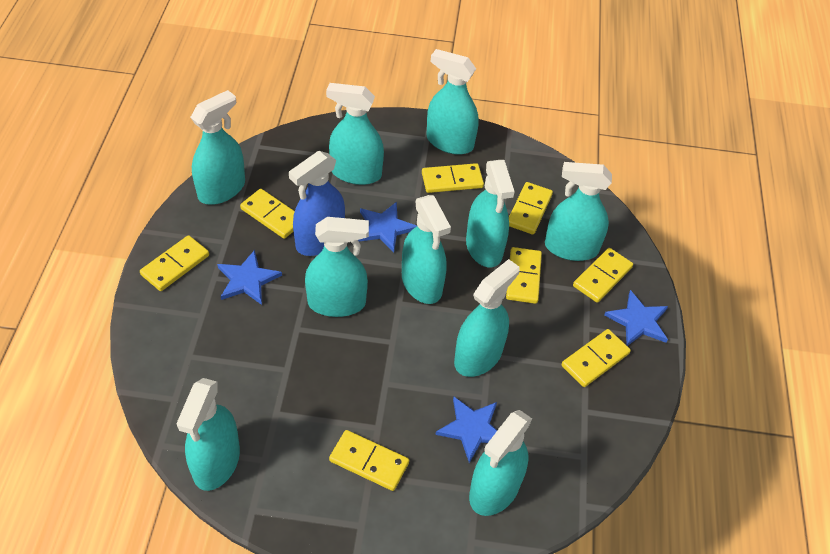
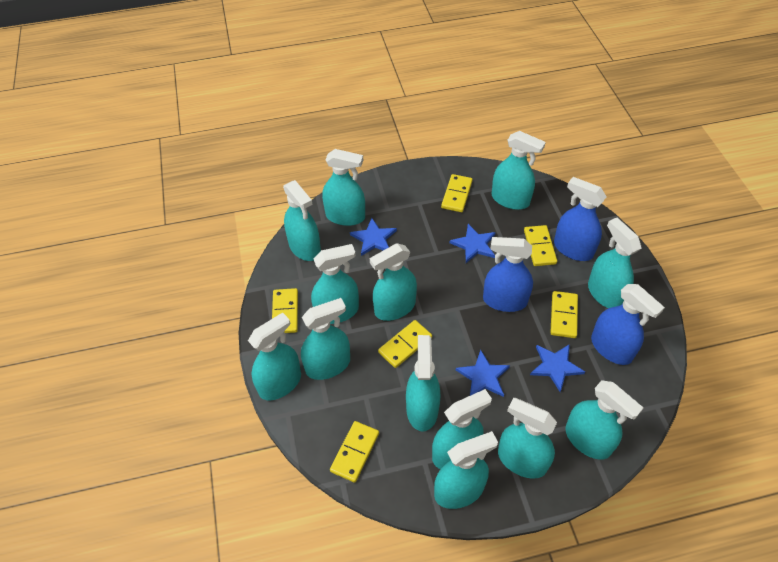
blue spray bottle: 1 -> 3
turquoise spray bottle: 10 -> 13
yellow domino: 8 -> 6

